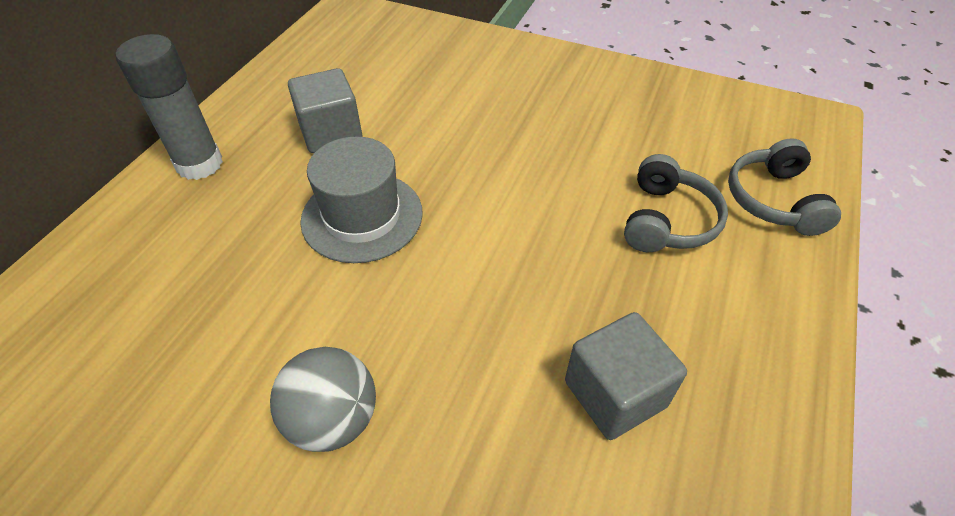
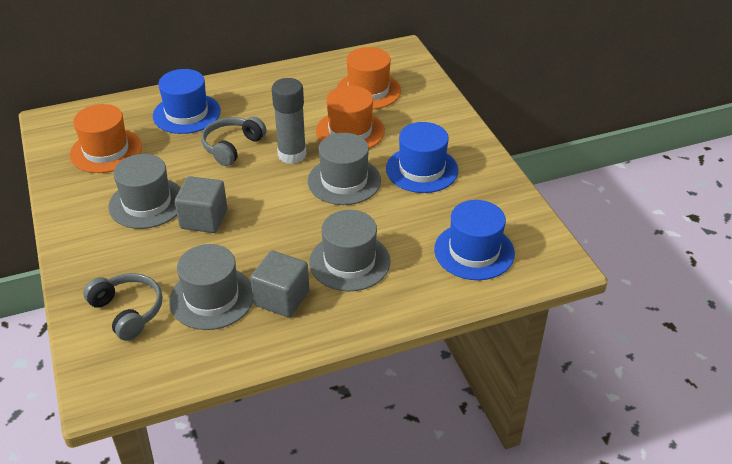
blue hat: 0 -> 3
grey ball: 1 -> 0
grey hat: 1 -> 4
orange hat: 0 -> 3

